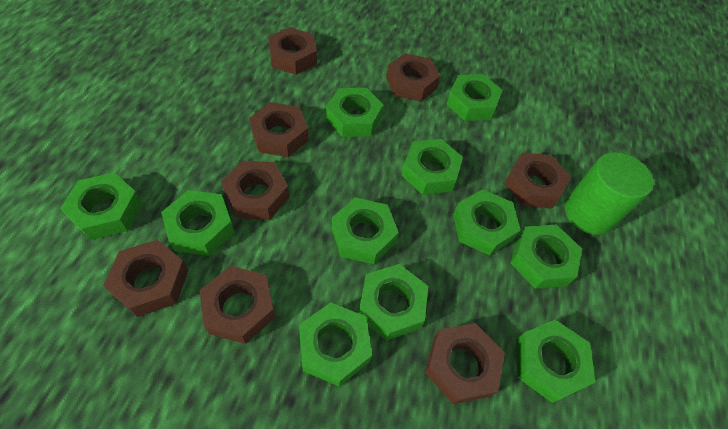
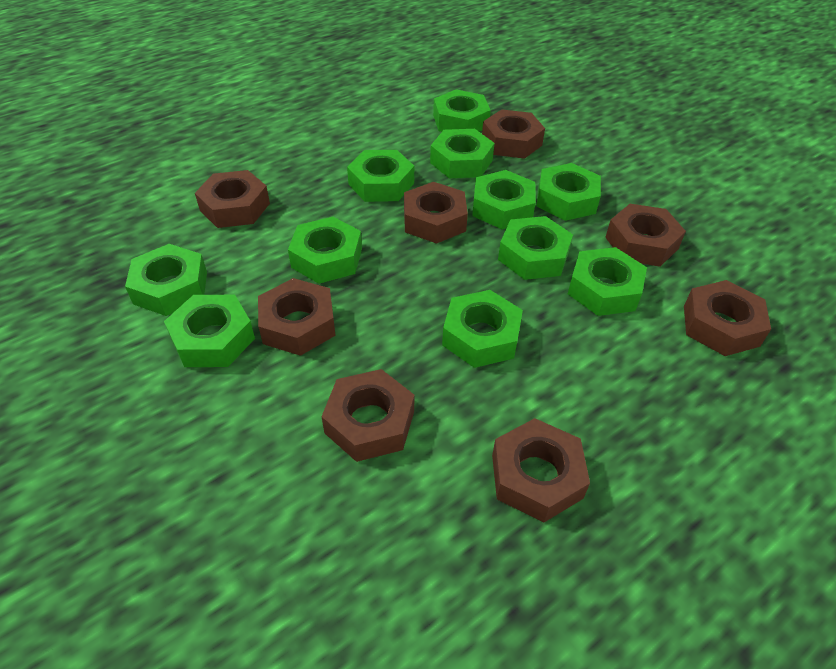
green cylinder: 1 -> 0

